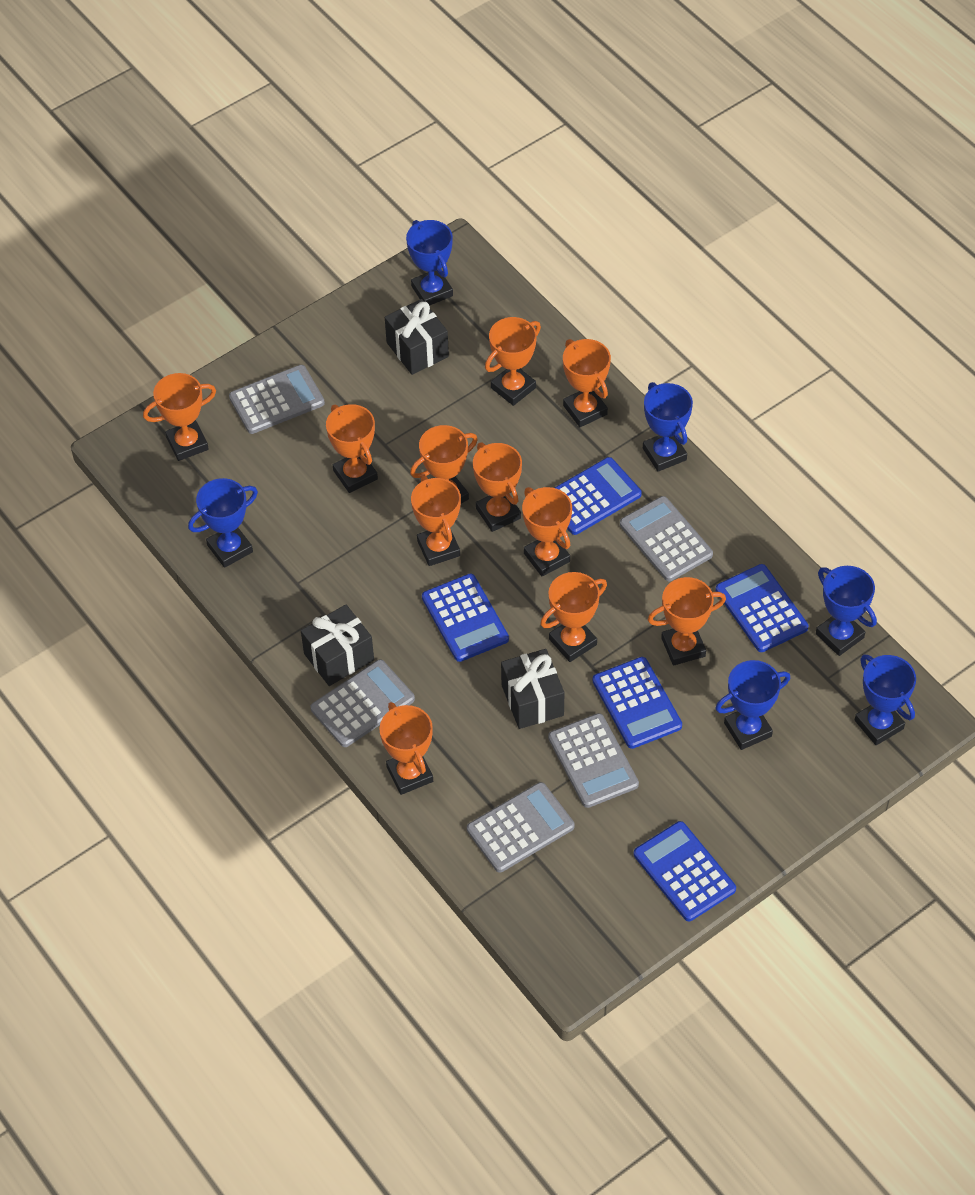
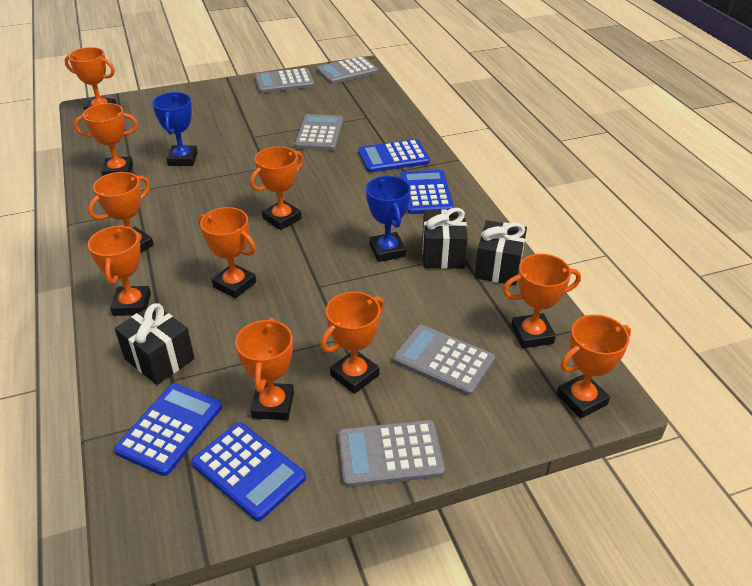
blue calculator: 5 -> 4
blue trophy: 6 -> 2
orange trophy: 11 -> 10

